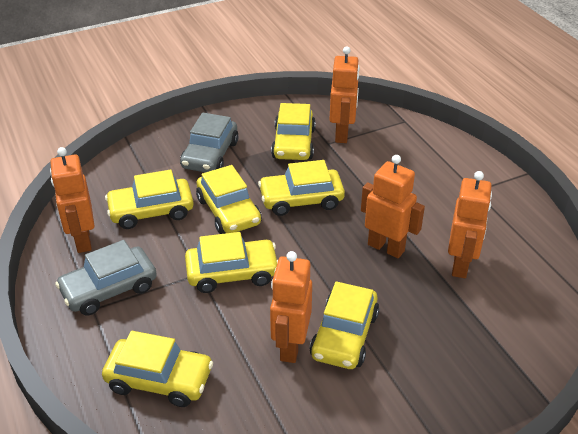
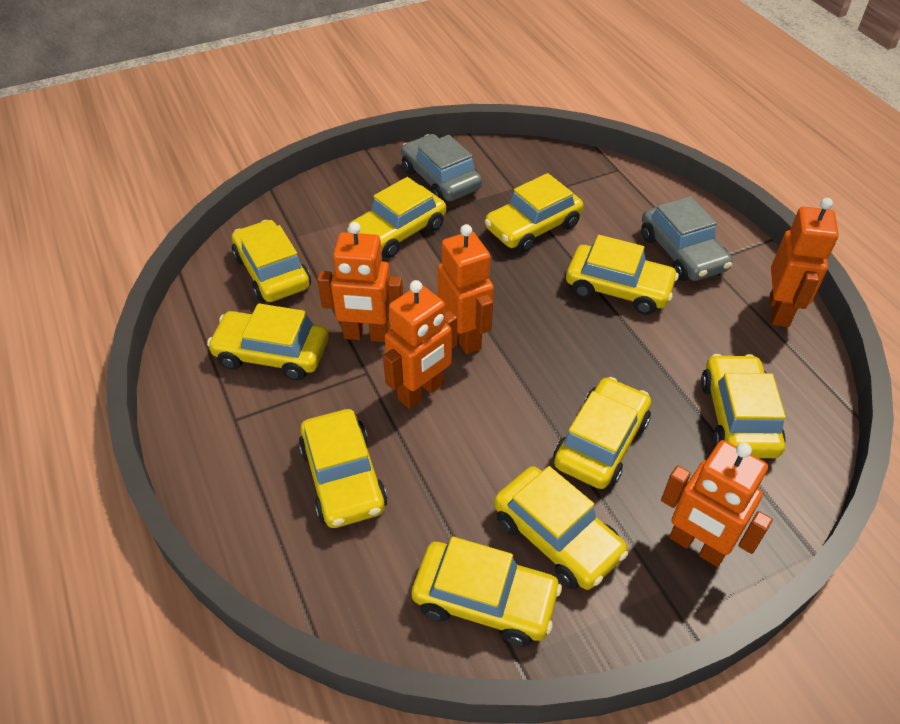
yellow car: 7 -> 10

